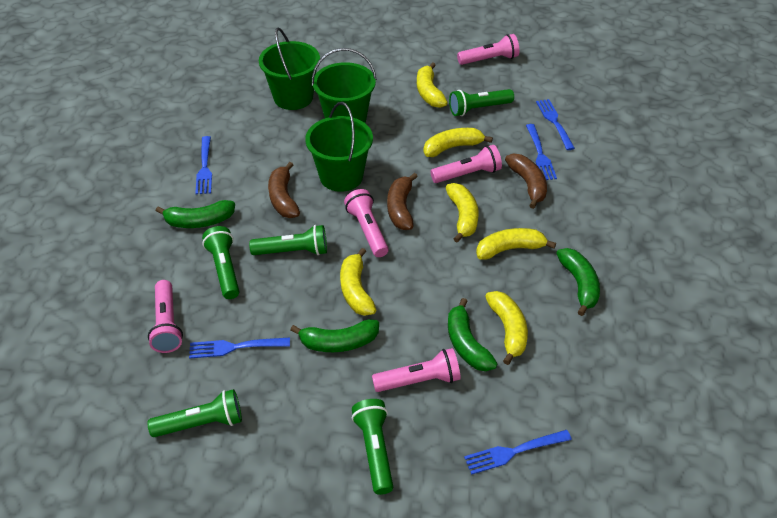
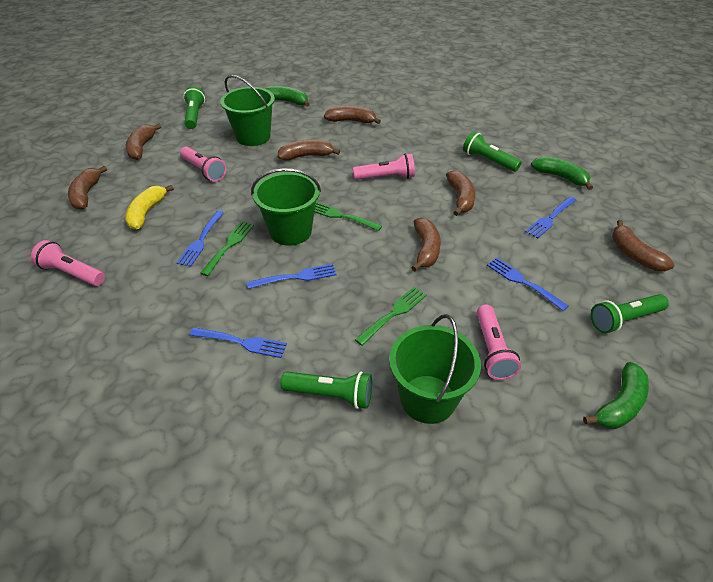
brown banana: 3 -> 7
green banana: 4 -> 3
green flashlight: 5 -> 4
green fork: 0 -> 3
pink flashlight: 5 -> 4
yellow banana: 6 -> 1

